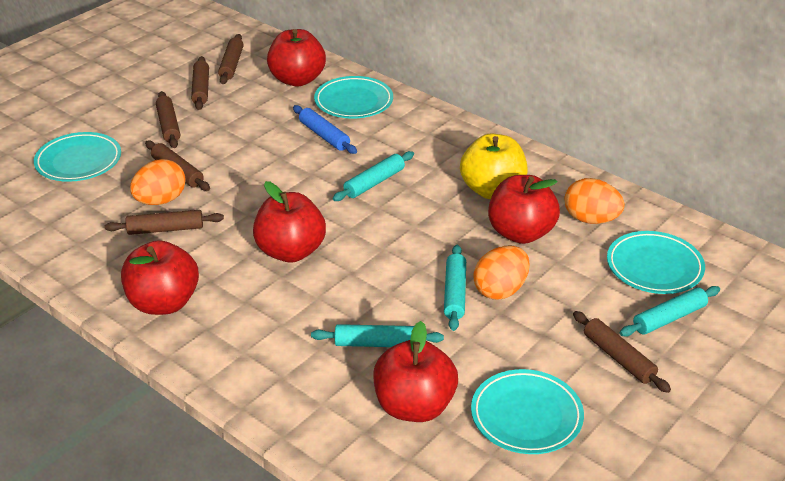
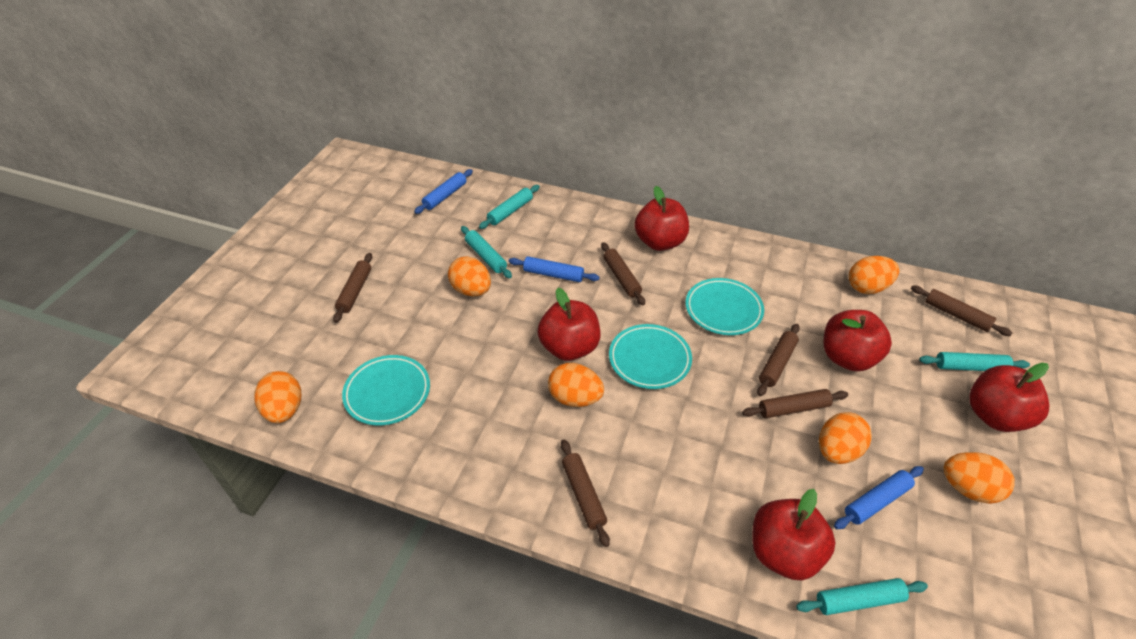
blue rolling pin: 1 -> 3
orange egg: 3 -> 6
turquoise plate: 4 -> 3
yellow apple: 1 -> 0

